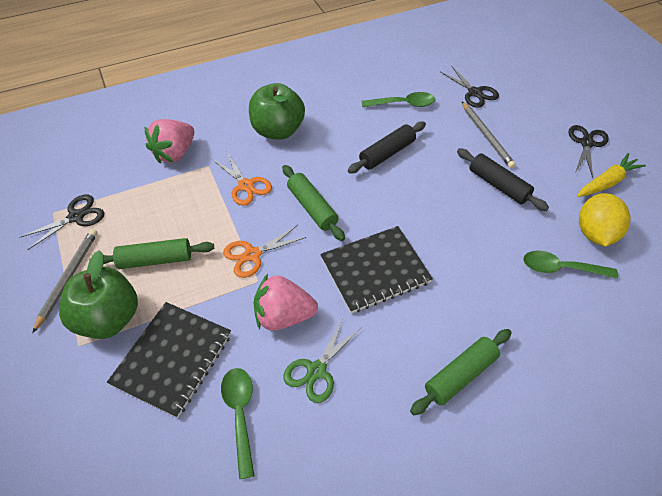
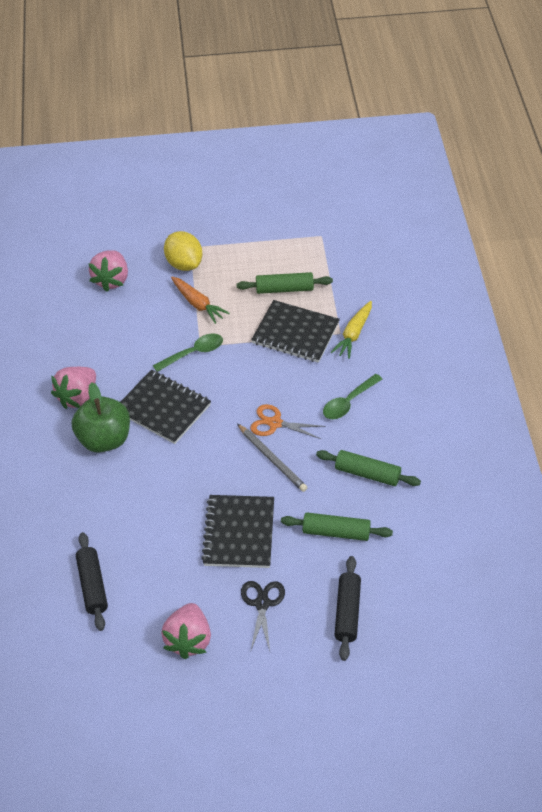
black notebook: 2 -> 3
black scissors: 3 -> 1
green apple: 2 -> 1
green scissors: 1 -> 0
green spoon: 3 -> 2
grey pencil: 2 -> 1
orange carrot: 0 -> 1
orange scissors: 2 -> 1
pink strawberry: 2 -> 3

